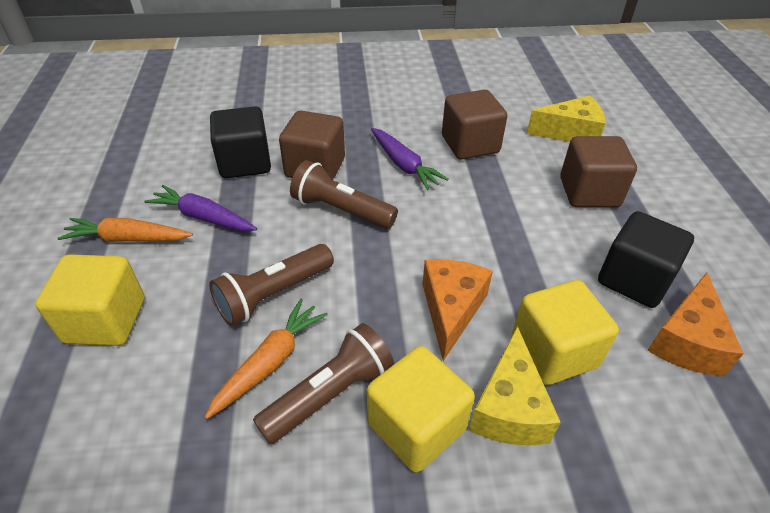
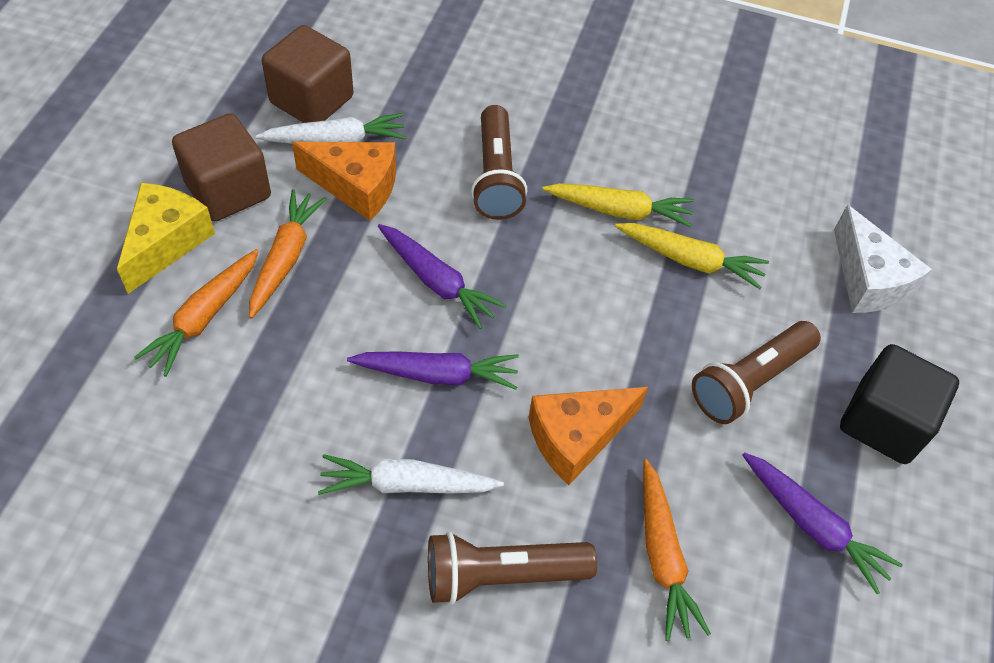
black cube: 2 -> 1
brown cube: 3 -> 2
orange carrot: 2 -> 3
purple carrot: 2 -> 3
white carrot: 0 -> 2
white cheese: 0 -> 1
yellow carrot: 0 -> 2
yellow cheese: 2 -> 1
yellow cube: 3 -> 0

